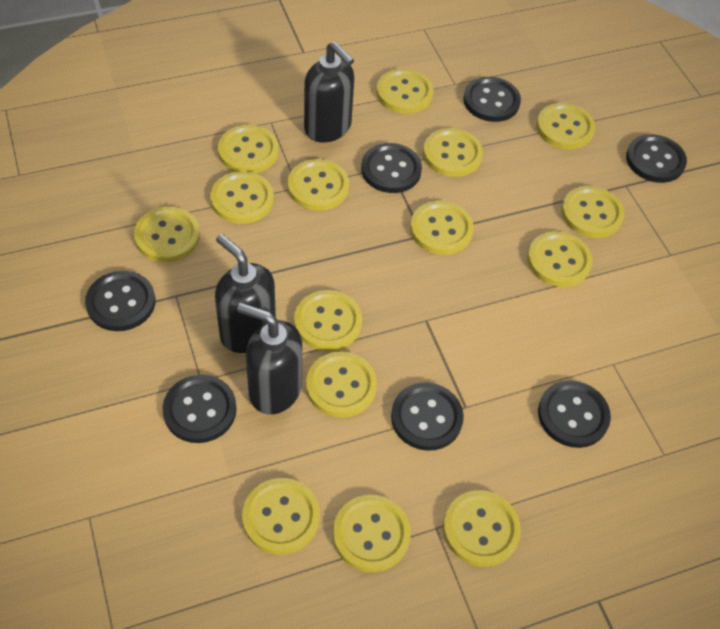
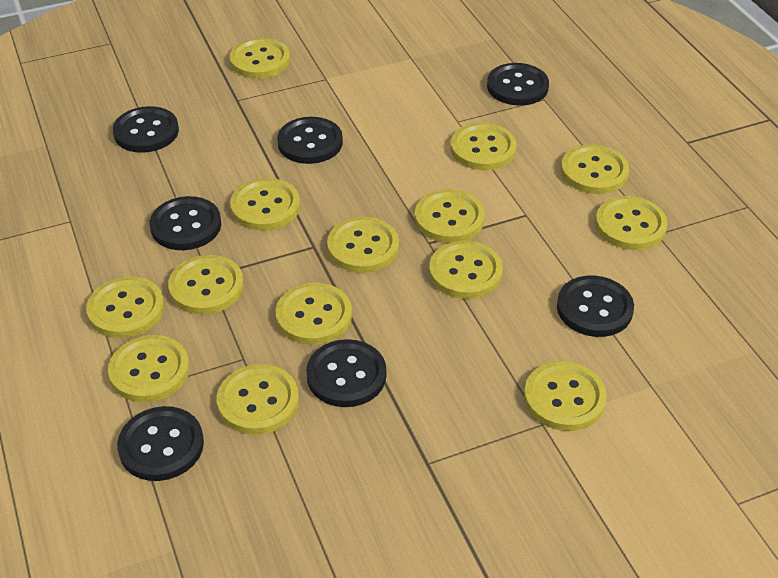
black soap dispenser: 3 -> 0
yellow button: 15 -> 14

